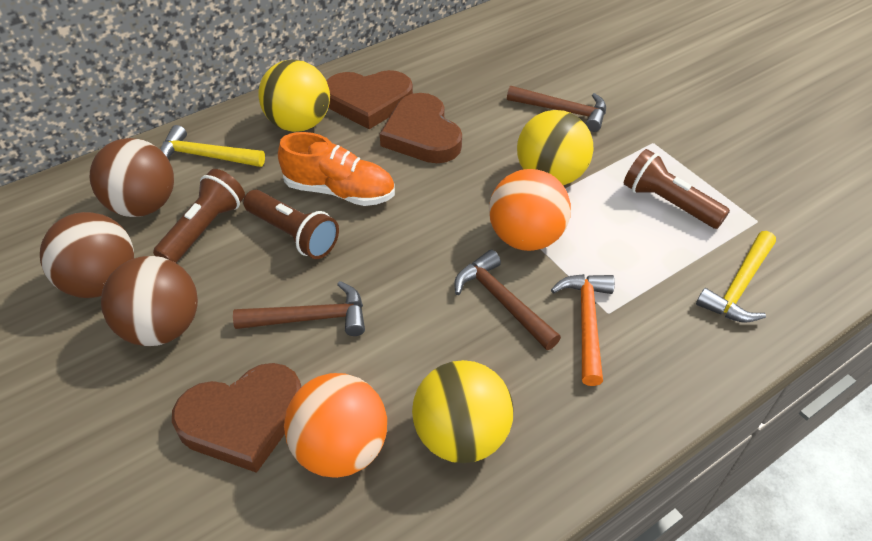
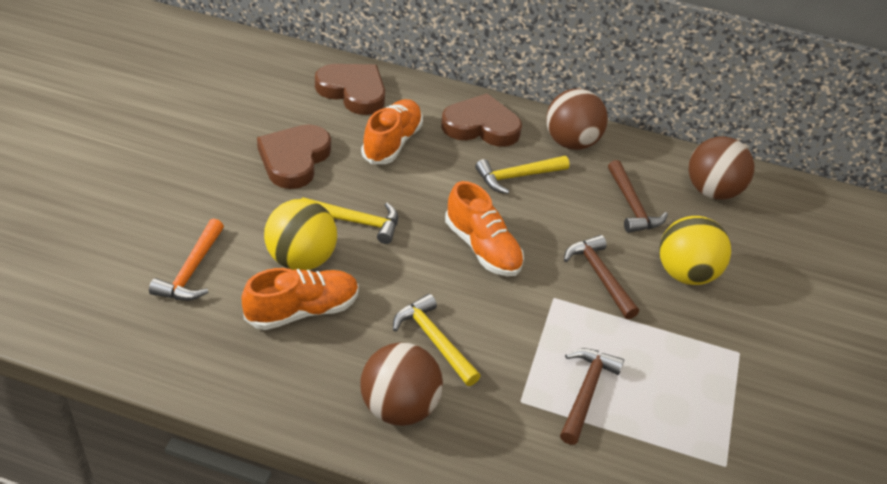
brown flashlight: 3 -> 0
orange ball: 2 -> 0
orange shoe: 1 -> 3
yellow ball: 3 -> 2
yellow hammer: 2 -> 3

